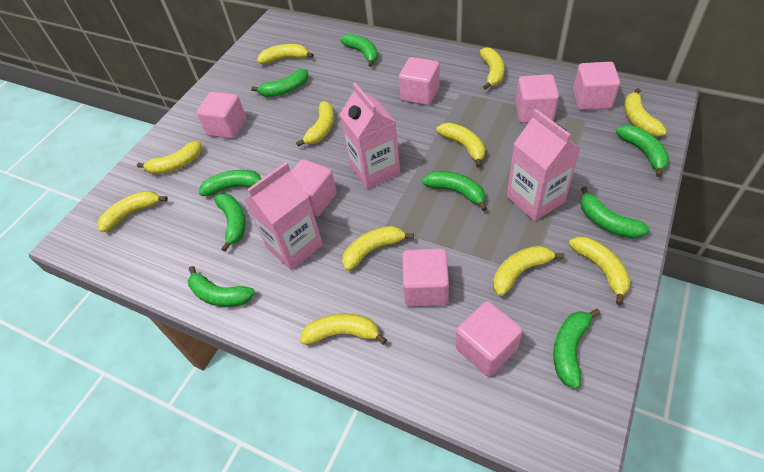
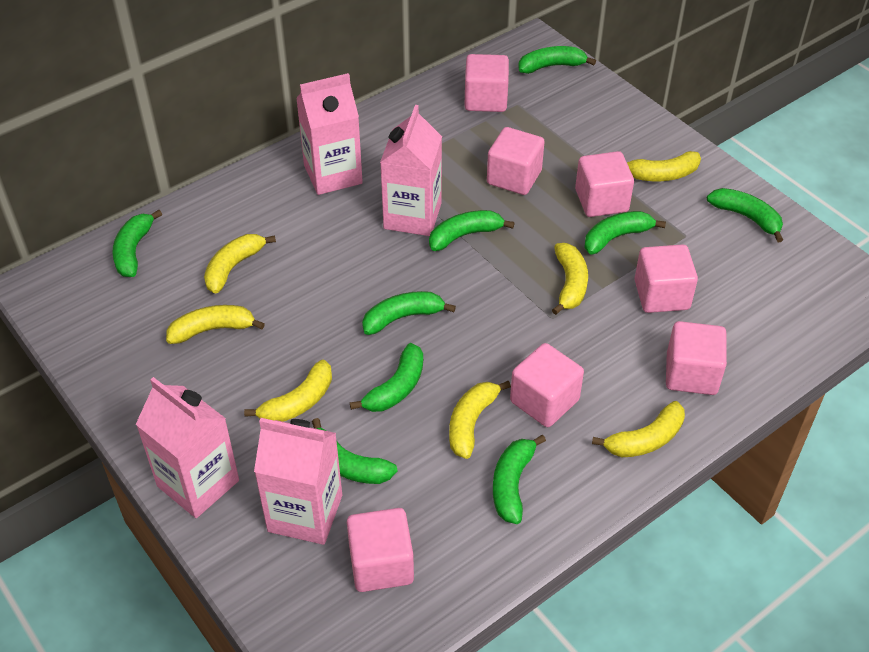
pink carton: 3 -> 4
yellow banana: 11 -> 7

